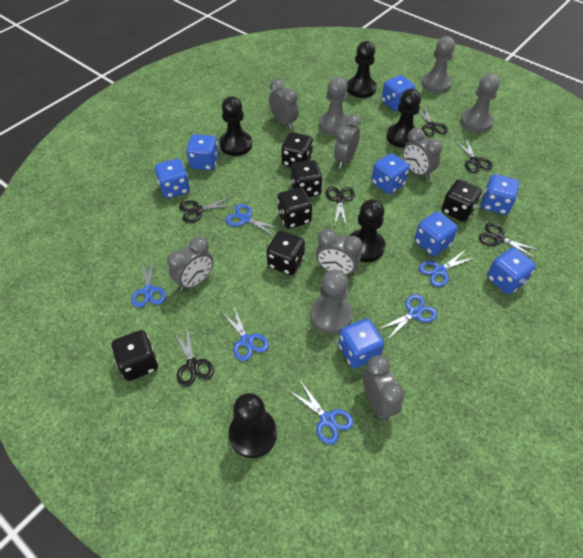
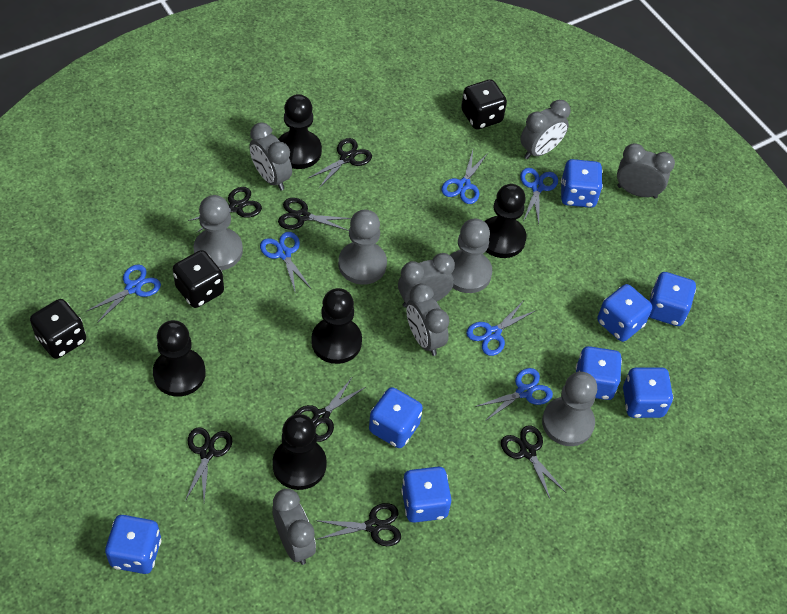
black dice: 6 -> 3
black scissors: 6 -> 7

